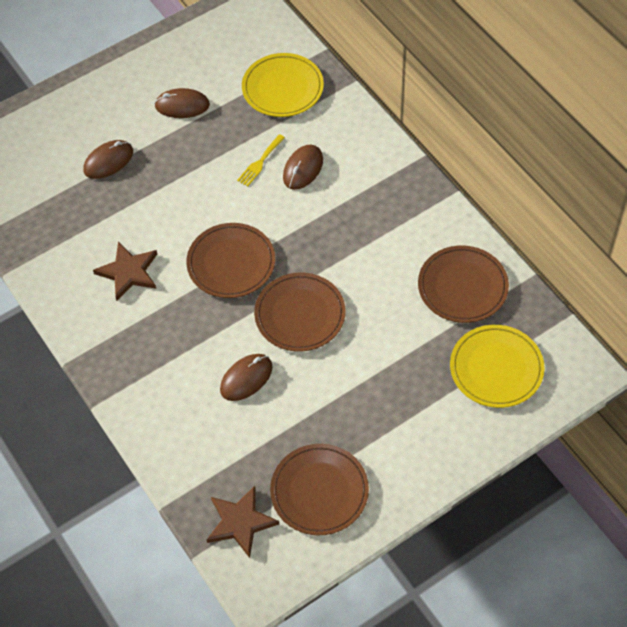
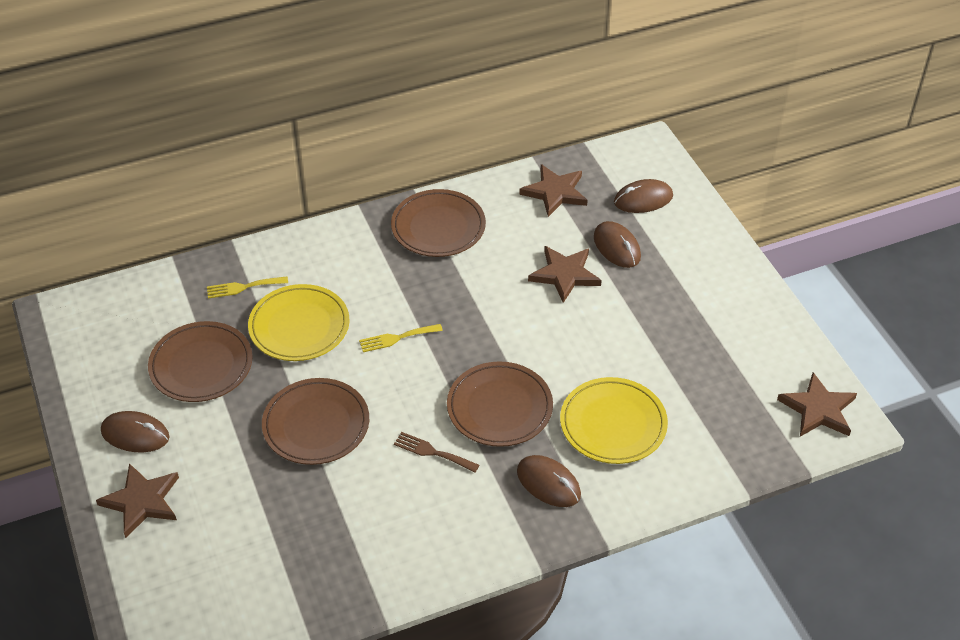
brown fork: 0 -> 1
brown star: 2 -> 4
yellow fork: 1 -> 2

